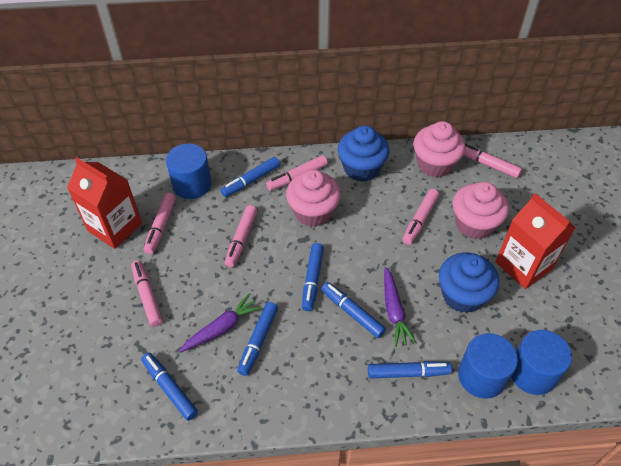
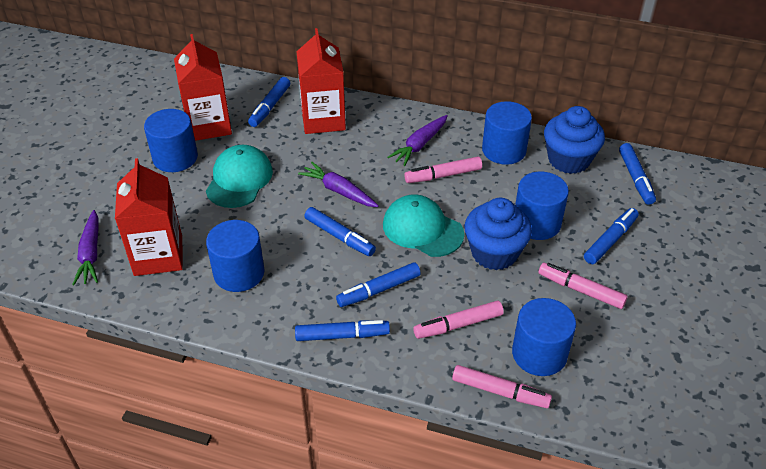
blue cylinder: 3 -> 5
pink cupcake: 3 -> 0
pink marker: 6 -> 4
purple carrot: 2 -> 3
red carton: 2 -> 3
turquoise cap: 0 -> 2

